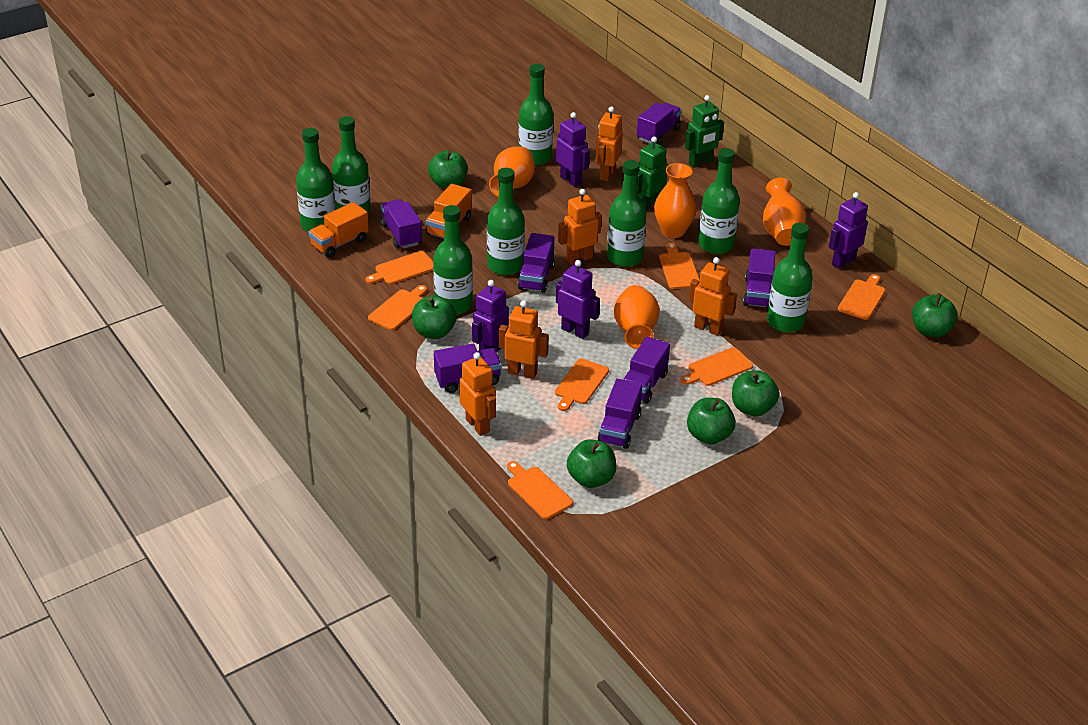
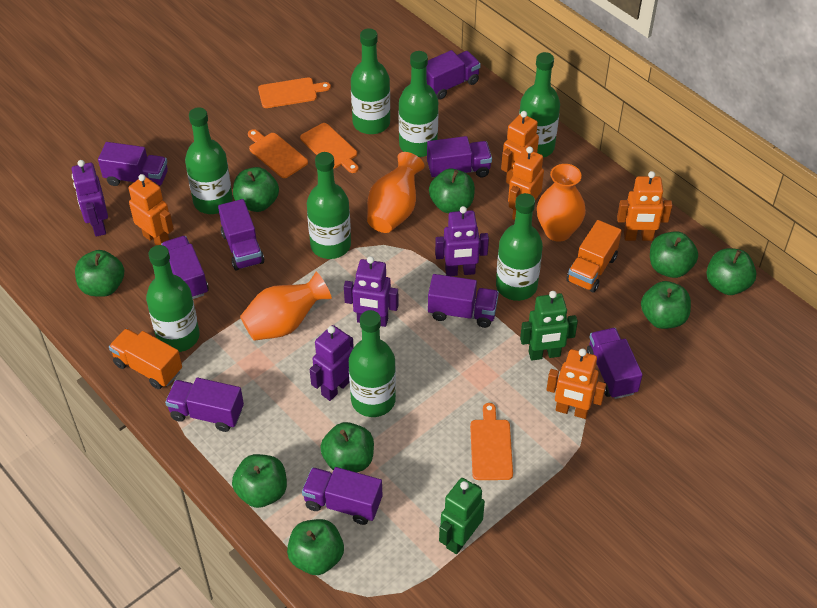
green apple: 6 -> 9
orange cutting board: 7 -> 4
orange vase: 4 -> 3
purple truck: 7 -> 9

